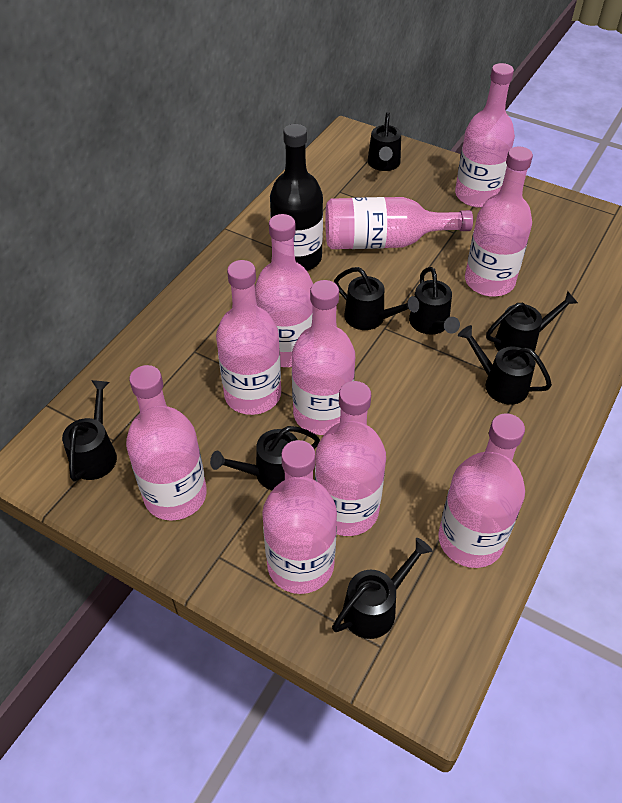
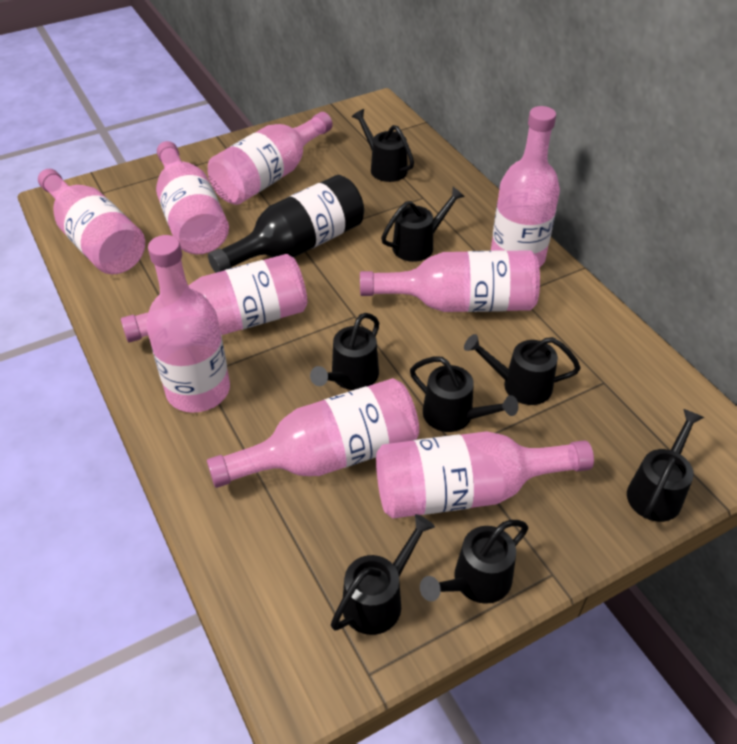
pink bottle: 10 -> 9

